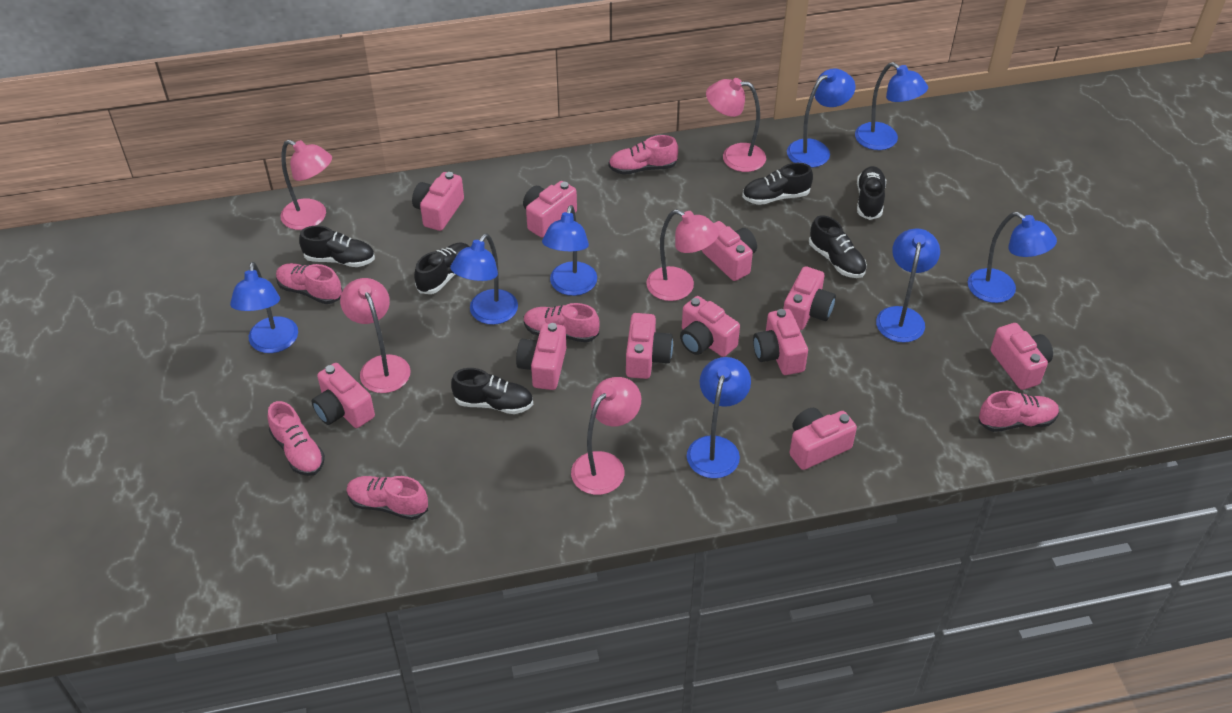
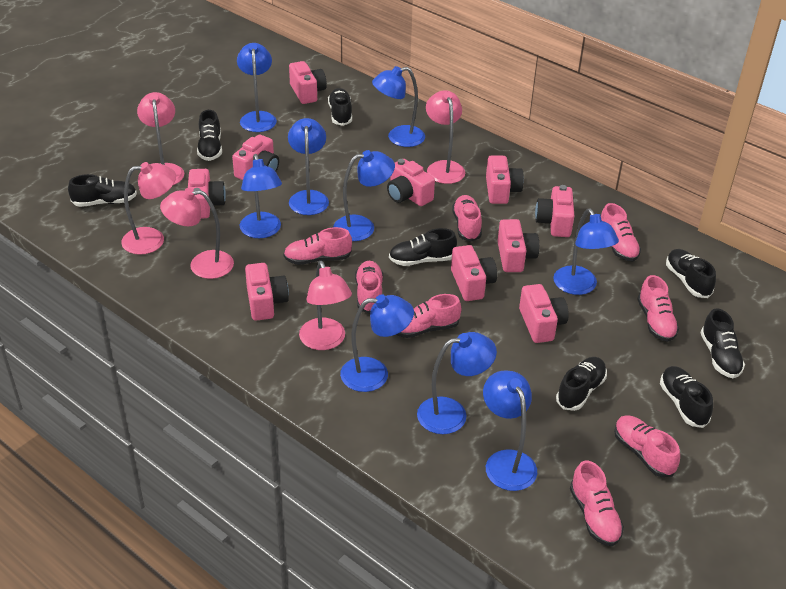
black shoe: 6 -> 8
blue lamp: 8 -> 9
pink camera: 11 -> 10
pink shoe: 6 -> 8

